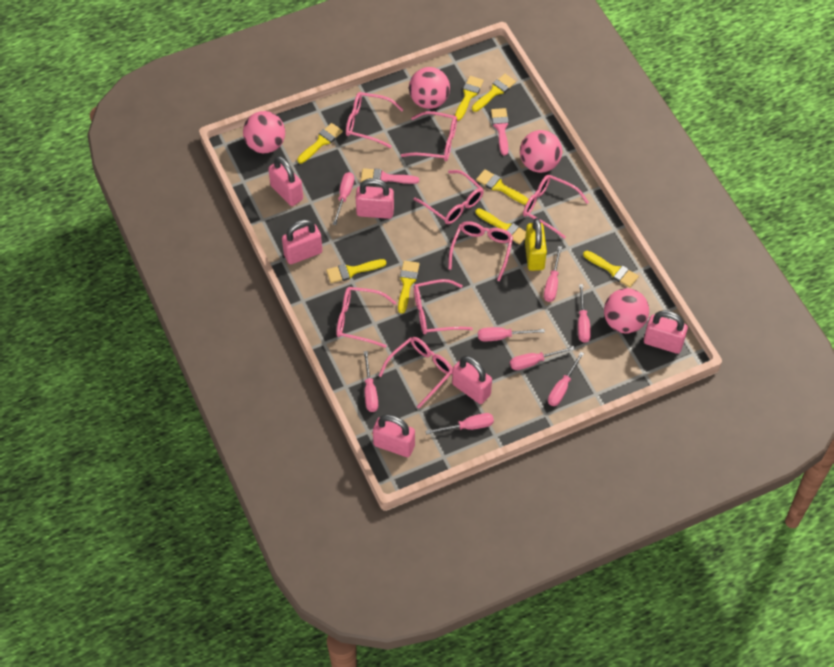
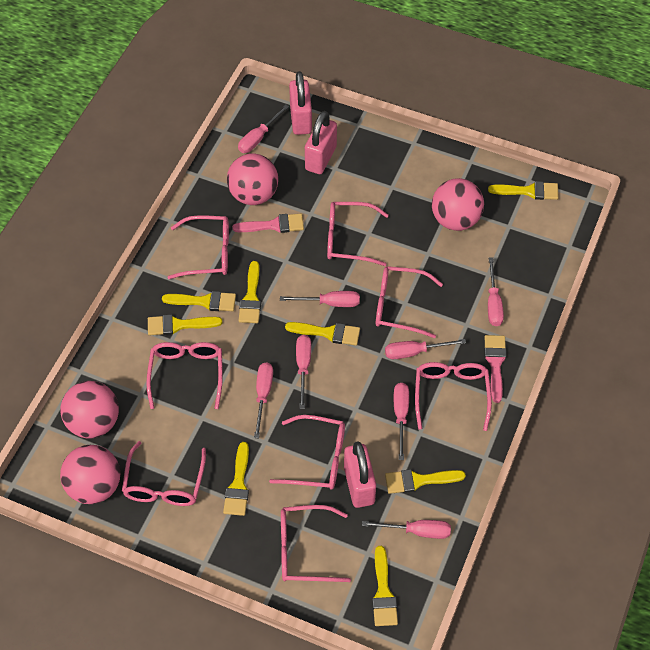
pink padlock: 6 -> 3
yellow padlock: 1 -> 0

